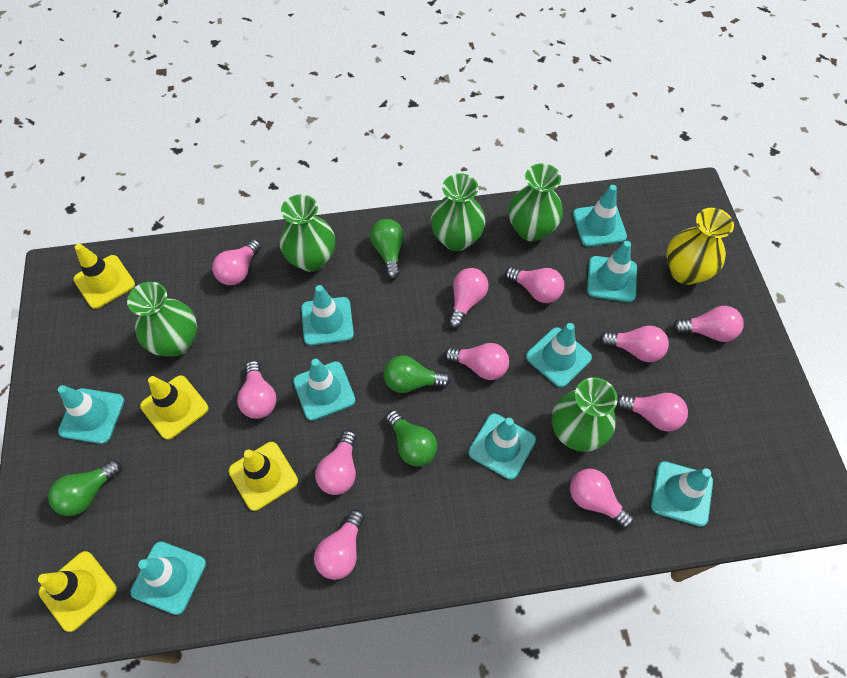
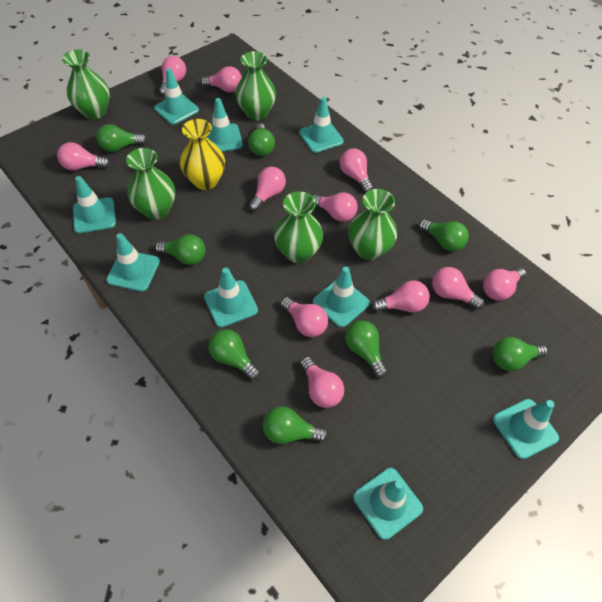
green light bulb: 4 -> 8
yellow traffic cone: 4 -> 0

